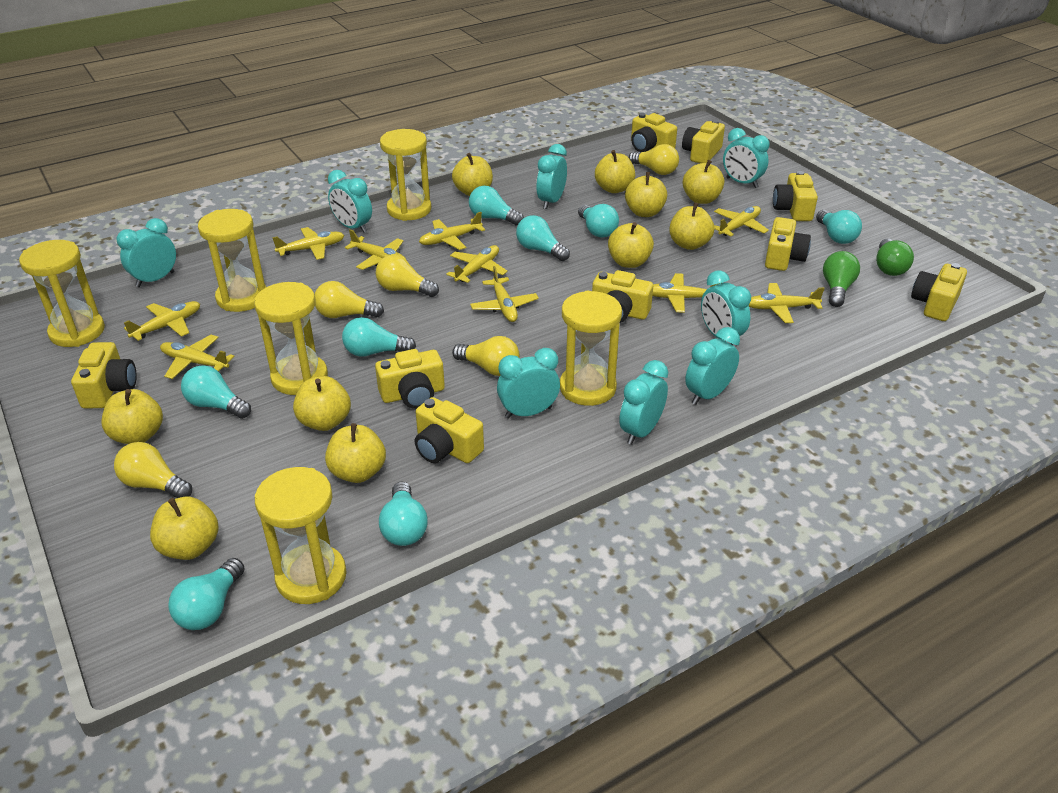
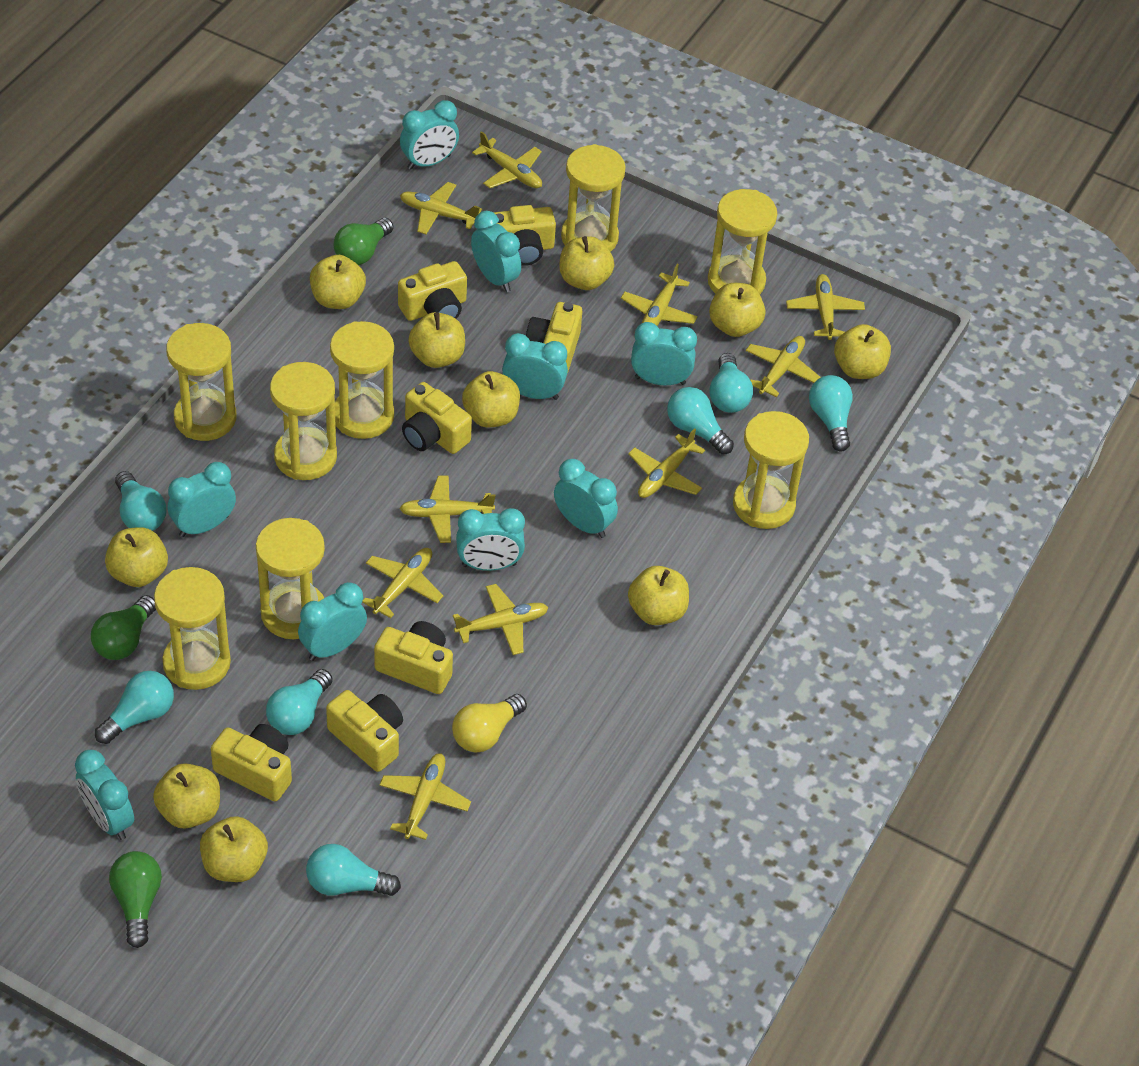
green light bulb: 2 -> 3
turquoise clock: 8 -> 9
turquoise light bulb: 8 -> 7
yellow camera: 9 -> 7
yellow hourglass: 6 -> 8
yellow light bulb: 5 -> 1

